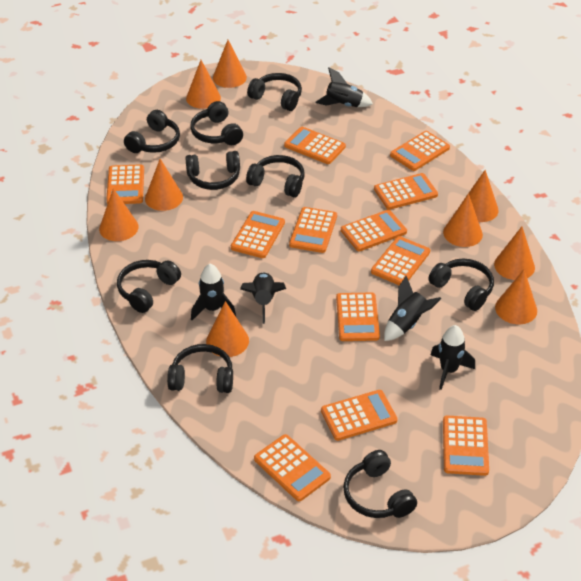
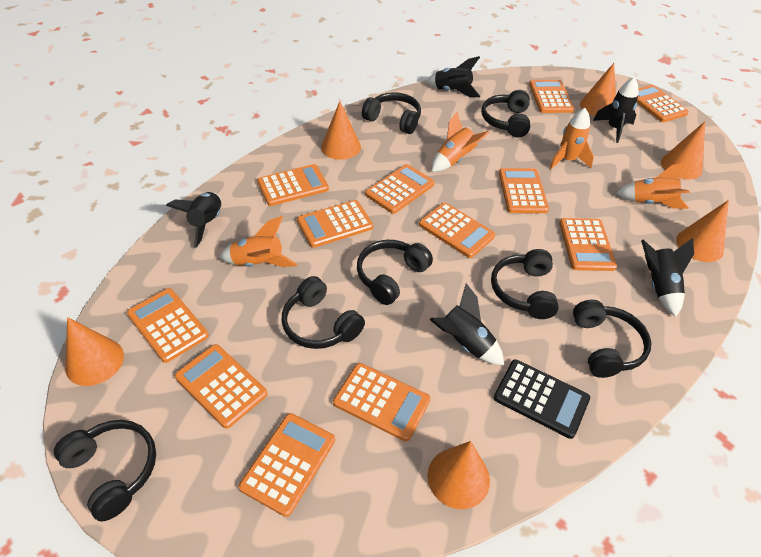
black calculator: 0 -> 1
black headphones: 9 -> 7
orange cone: 9 -> 6
orange rocket: 0 -> 4

